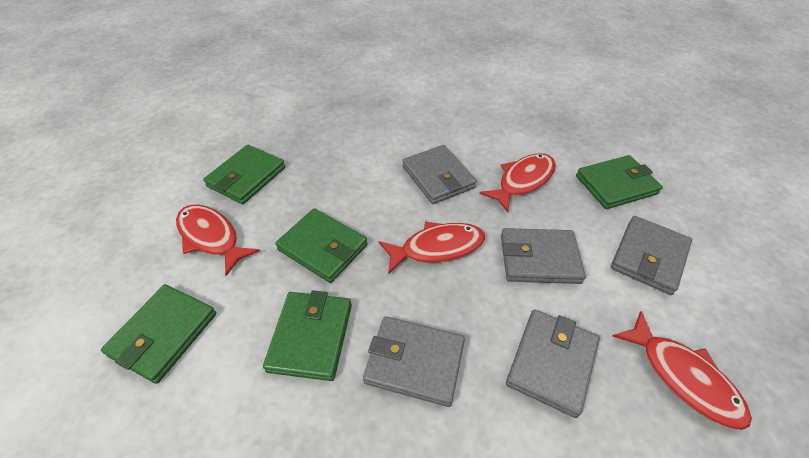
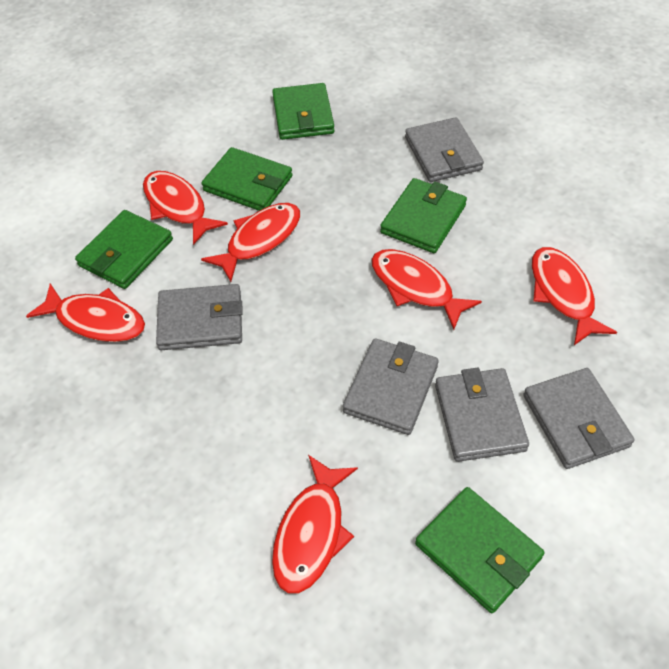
red fish: 4 -> 6

